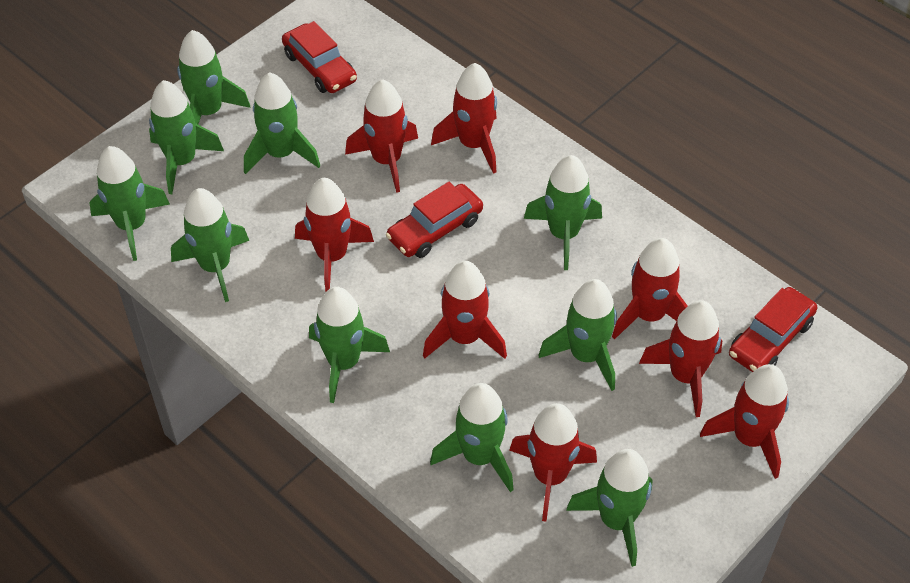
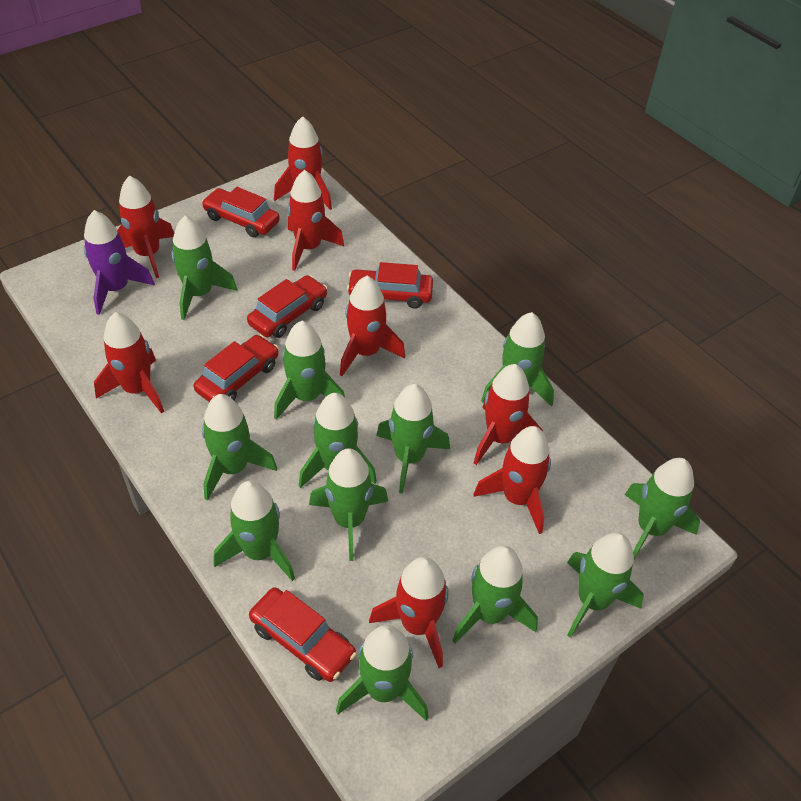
green rocket: 10 -> 12
purple rocket: 0 -> 1
red car: 3 -> 5

